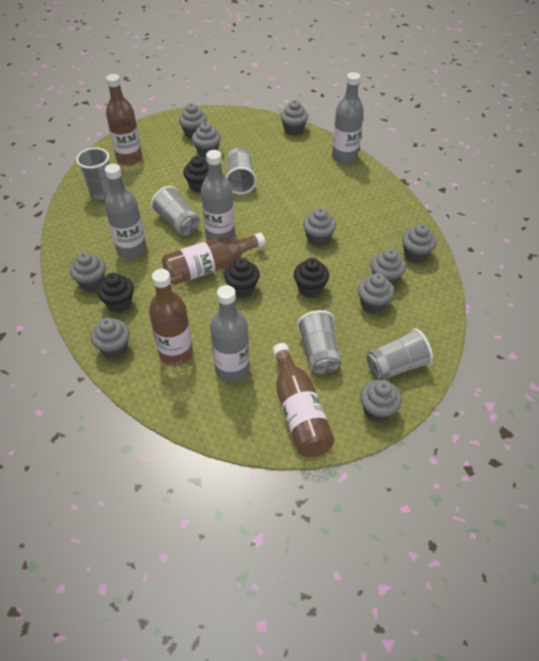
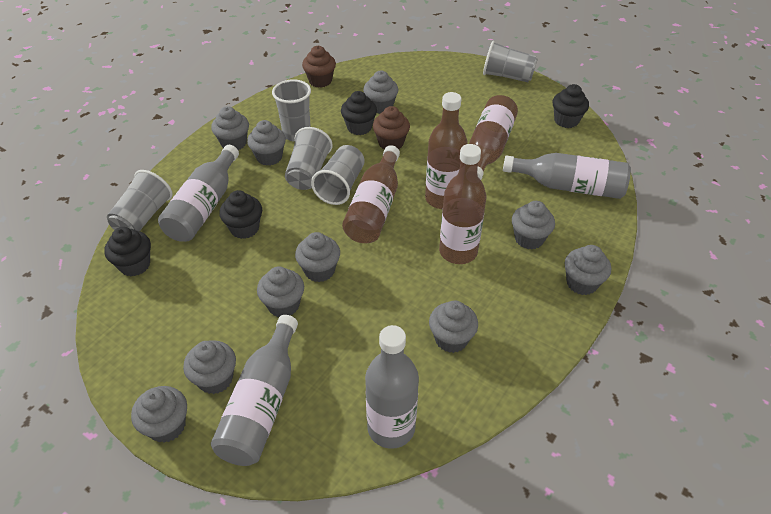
brown cupcake: 0 -> 2

